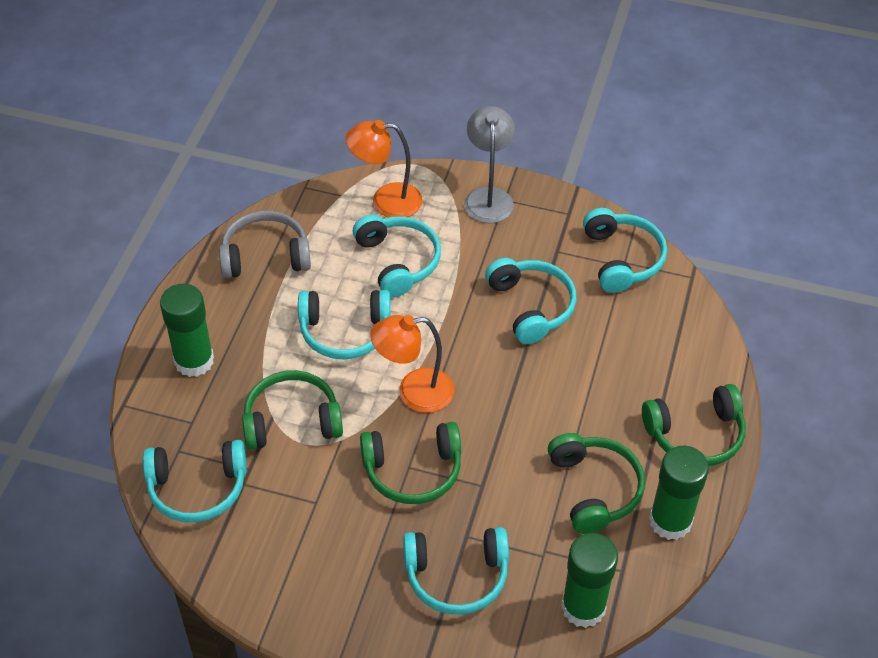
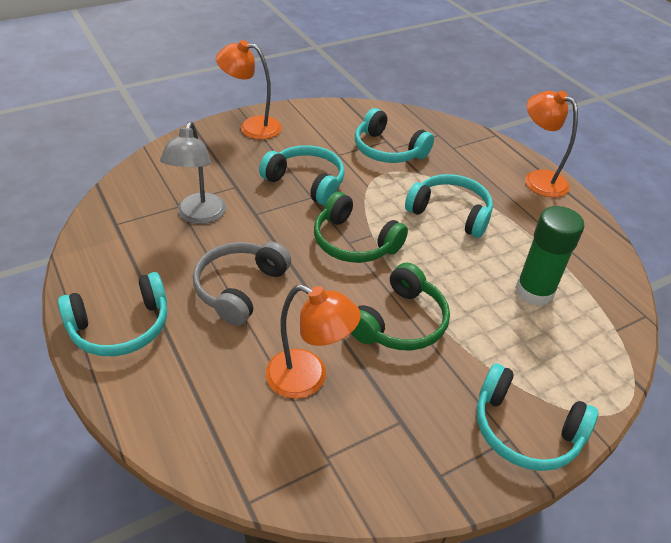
green glue stick: 3 -> 1
green headphones: 4 -> 2
orange lamp: 2 -> 3
turquoise headphones: 6 -> 5

